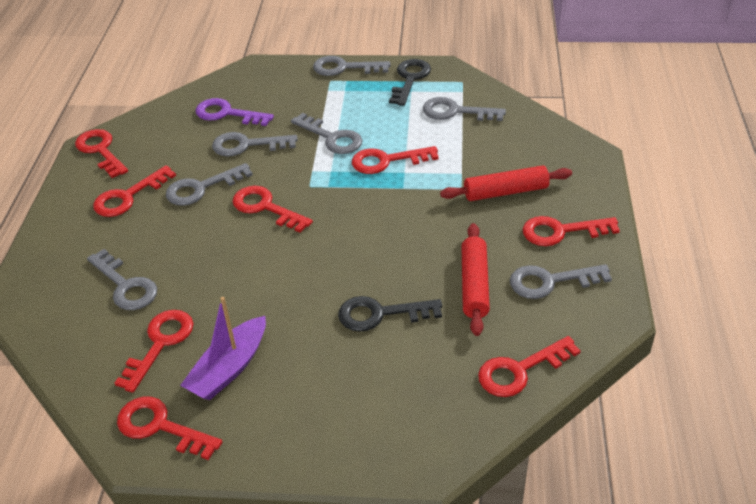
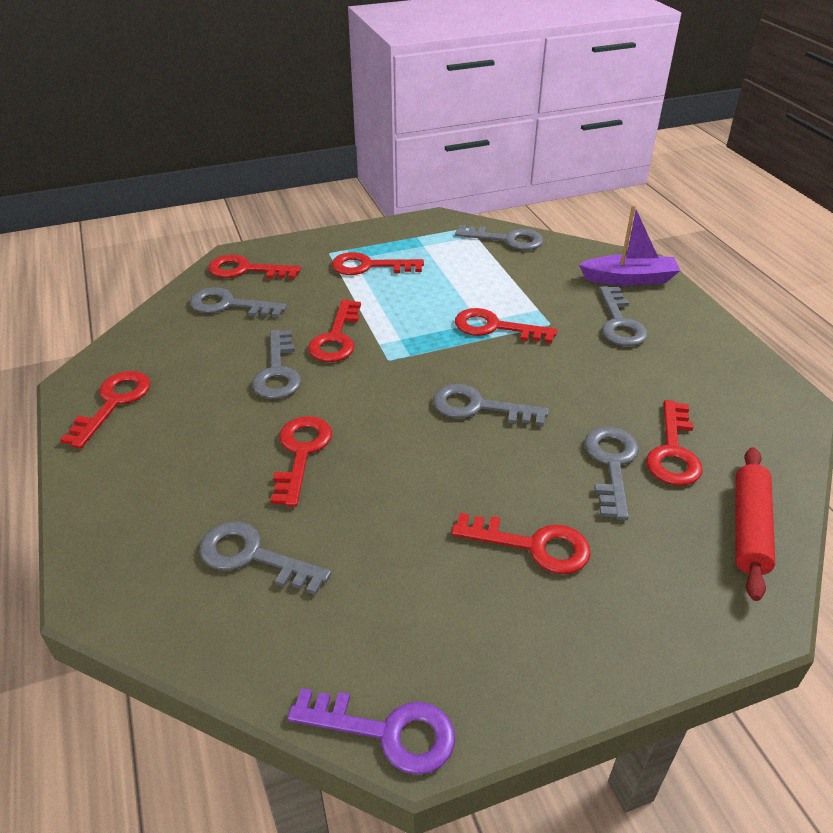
black key: 2 -> 0
red rolling pin: 2 -> 1

